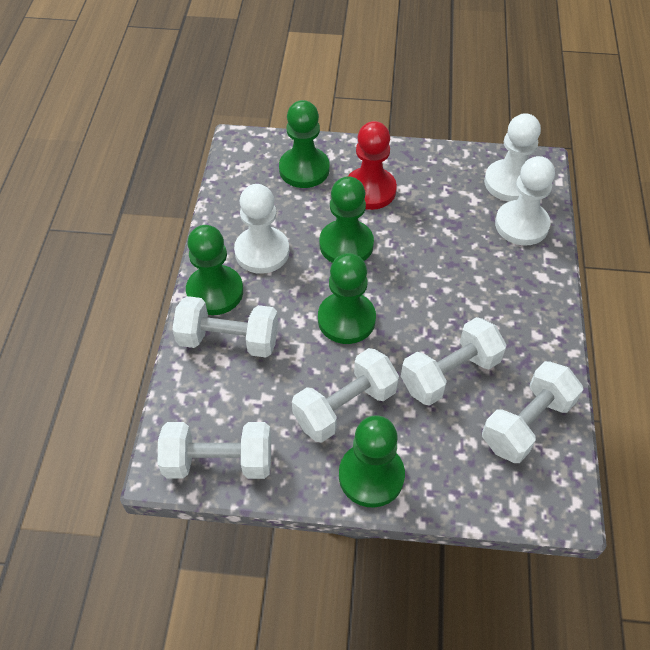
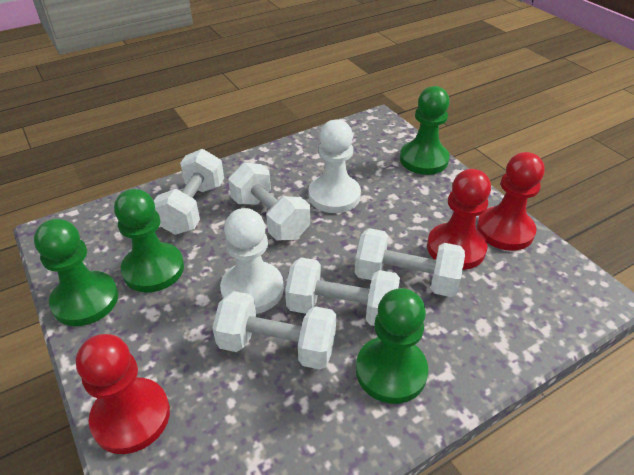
green pawn: 5 -> 4
red pawn: 1 -> 3
white pawn: 3 -> 2

